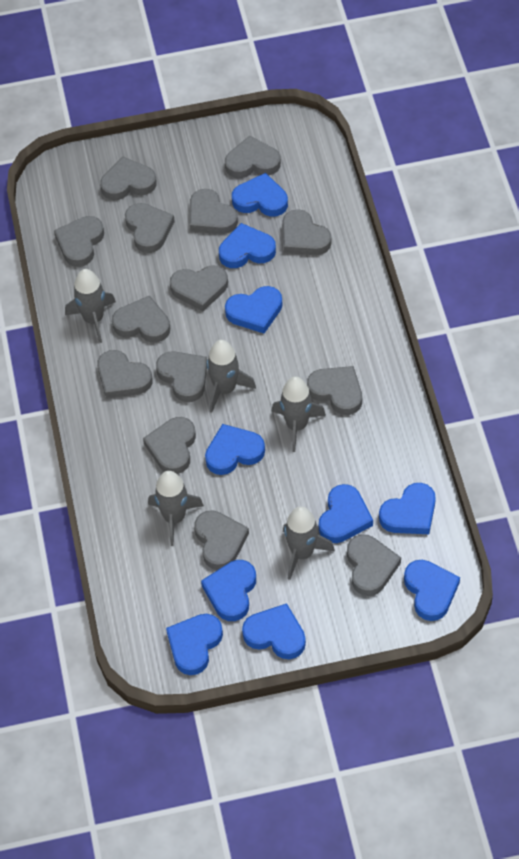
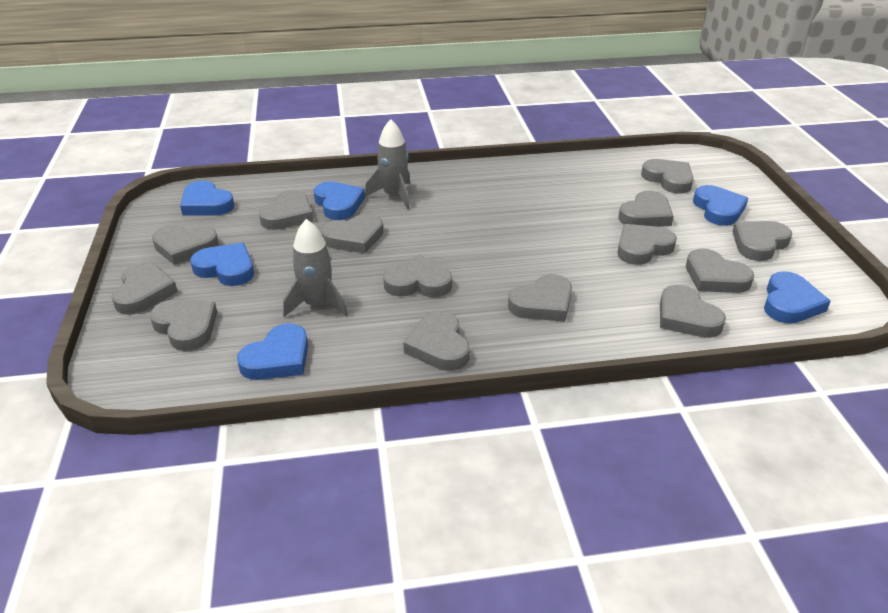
blue heart: 10 -> 6
grey rocket: 5 -> 2

